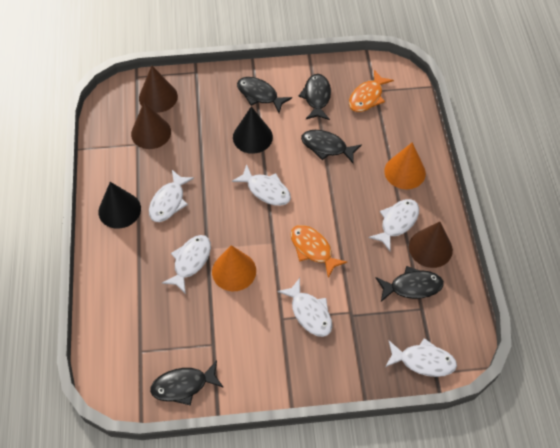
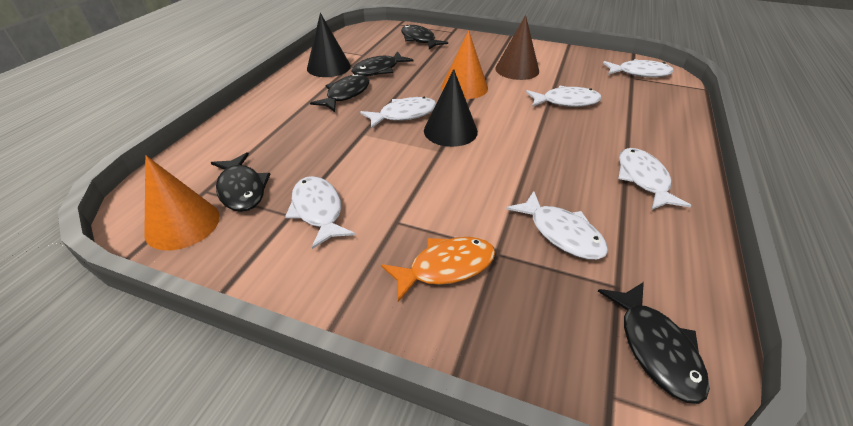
brown cone: 3 -> 1
orange fish: 2 -> 1

